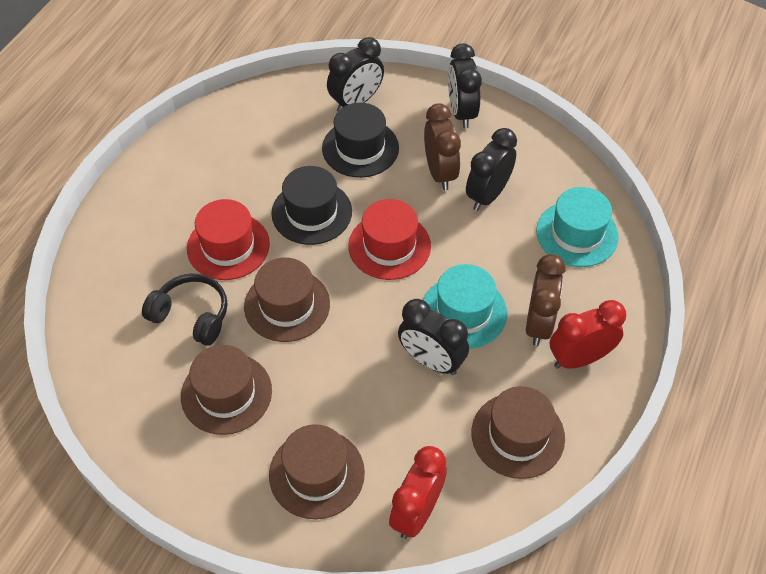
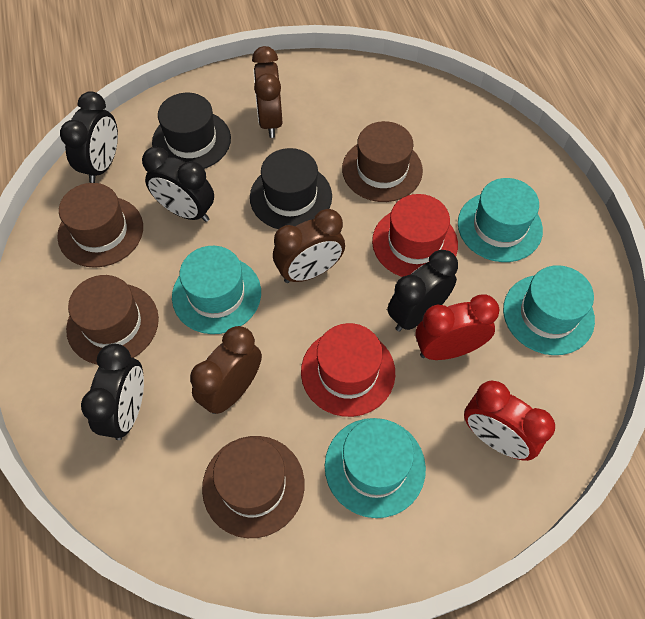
black headphones: 1 -> 0
brown clock: 2 -> 3
turquoise hat: 2 -> 4

